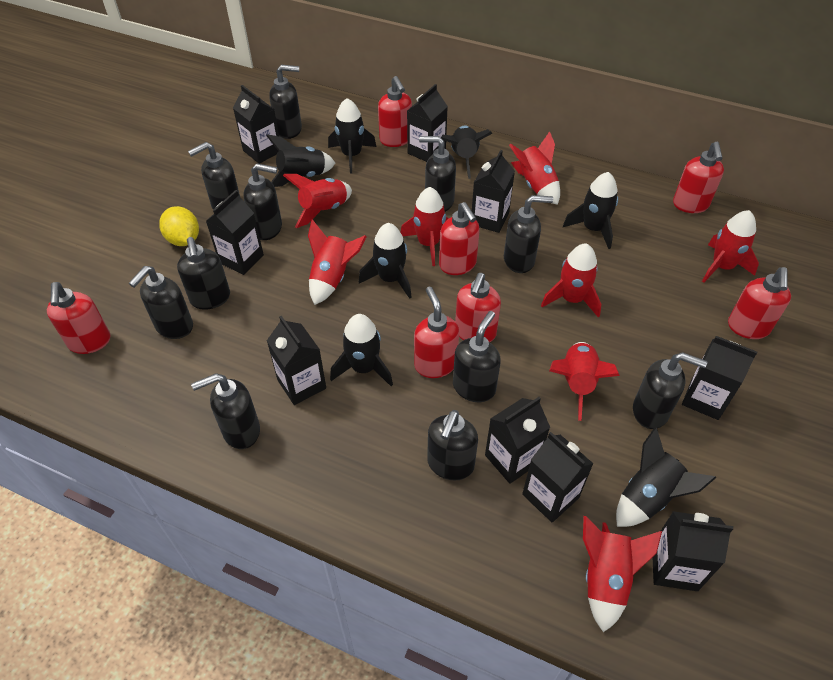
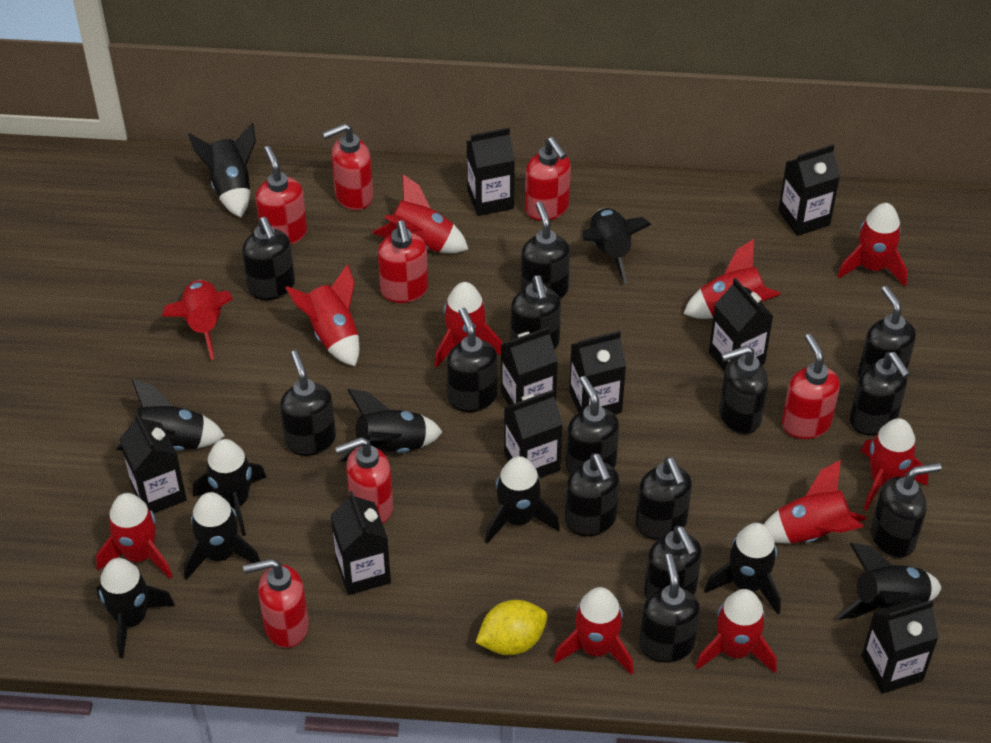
black rocket: 7 -> 10
black soap dispenser: 11 -> 14
red rocket: 8 -> 11

